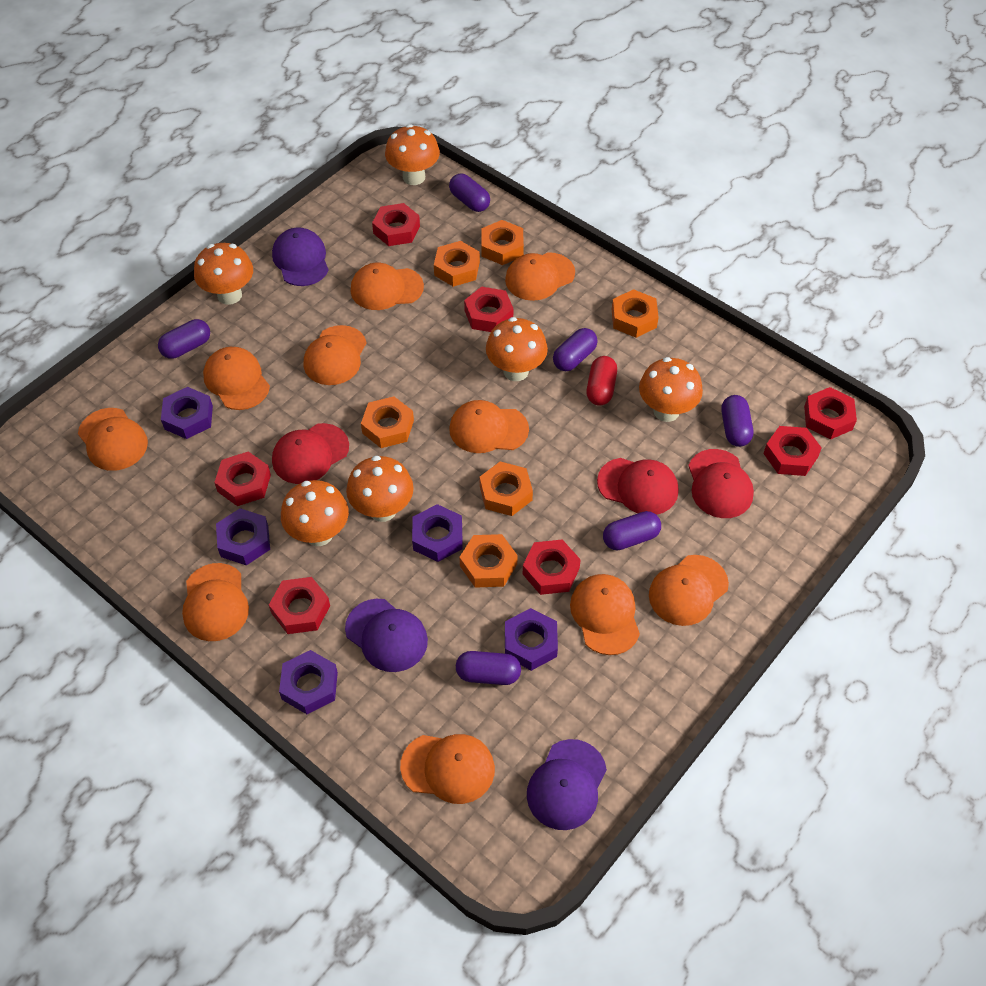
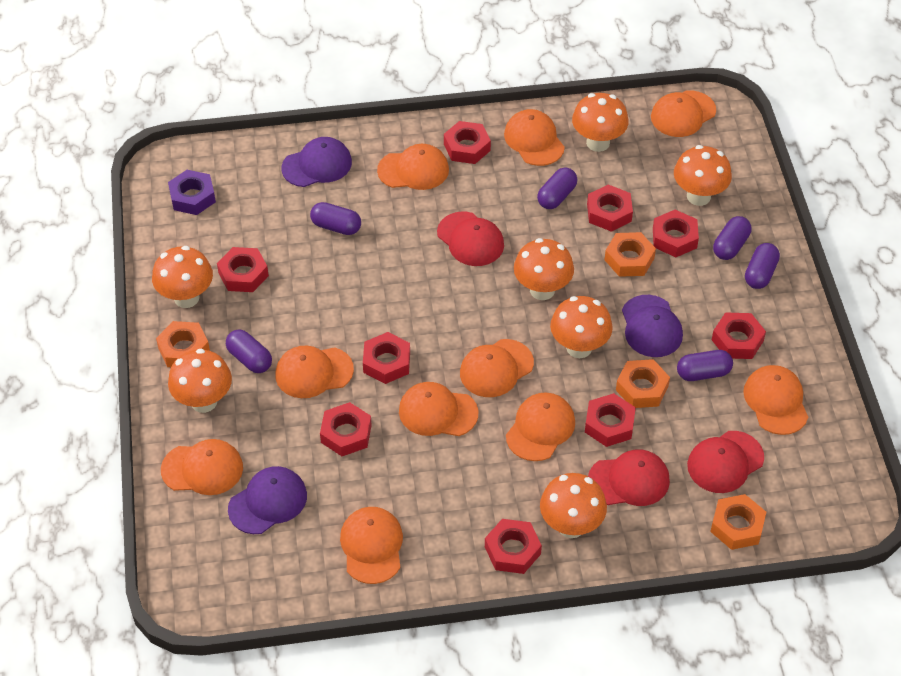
orange mushroom: 6 -> 7
orange nut: 6 -> 4
purple nut: 5 -> 1
red capsule: 1 -> 0
red nut: 7 -> 9

